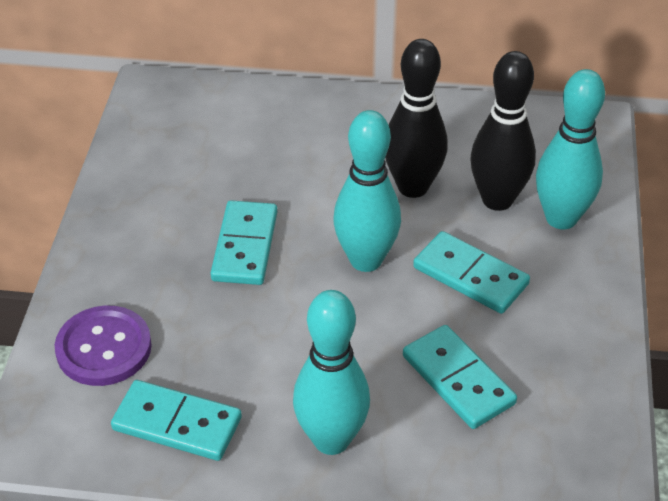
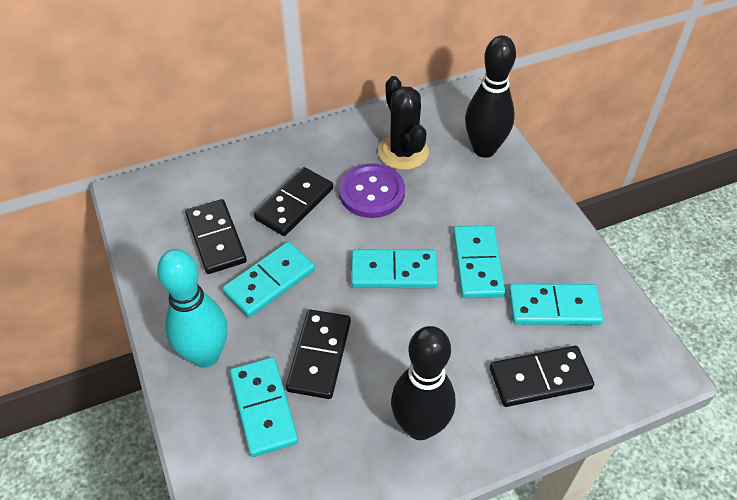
black cactus: 0 -> 1
black domino: 0 -> 4
turquoise bowling pin: 3 -> 1
turquoise domino: 4 -> 5

